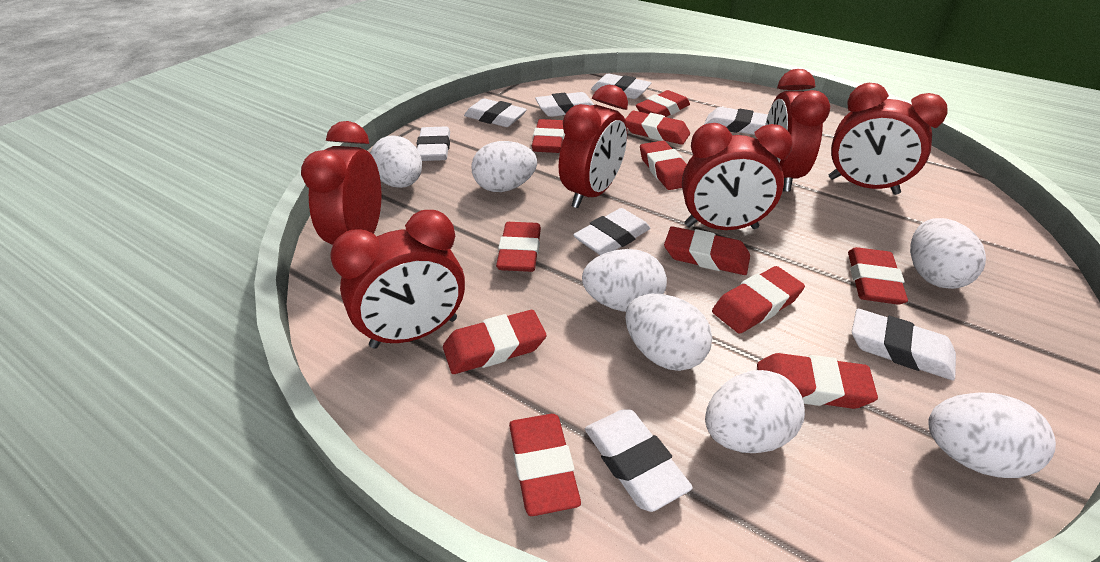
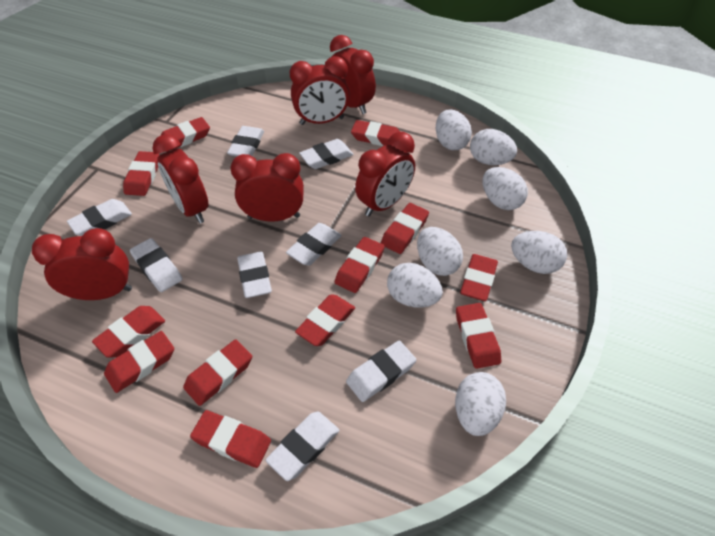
red eraser: 11 -> 12

